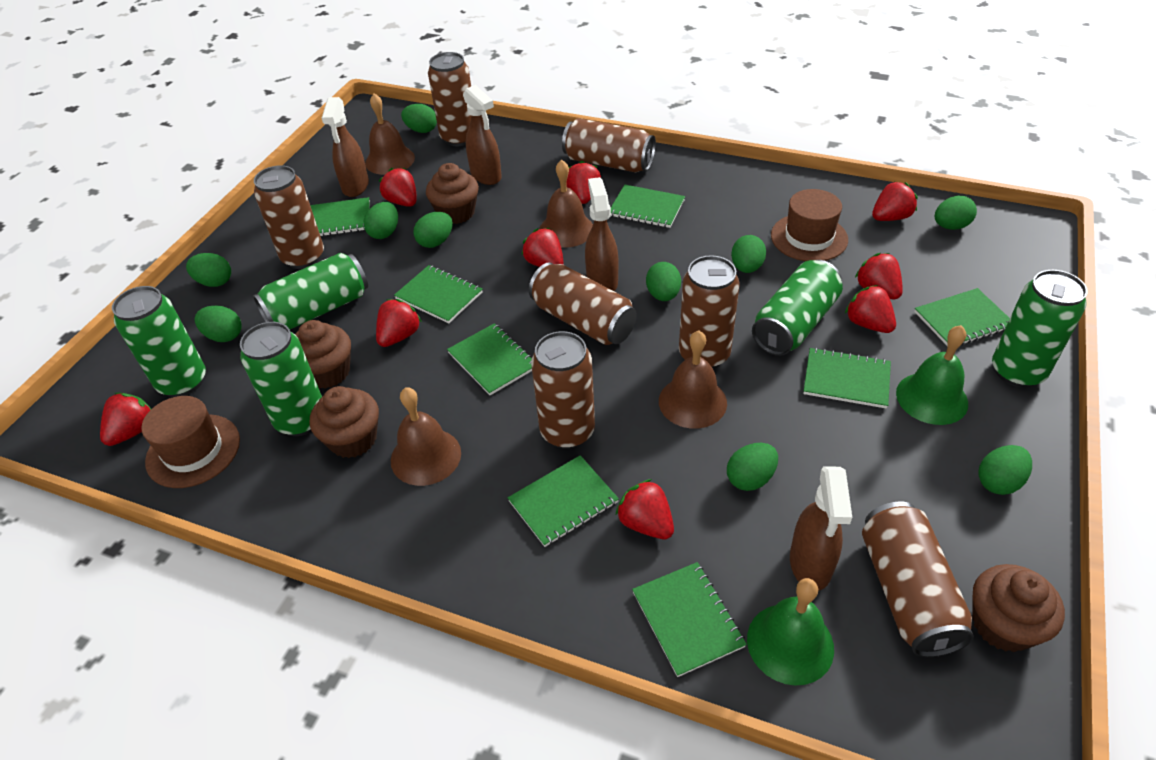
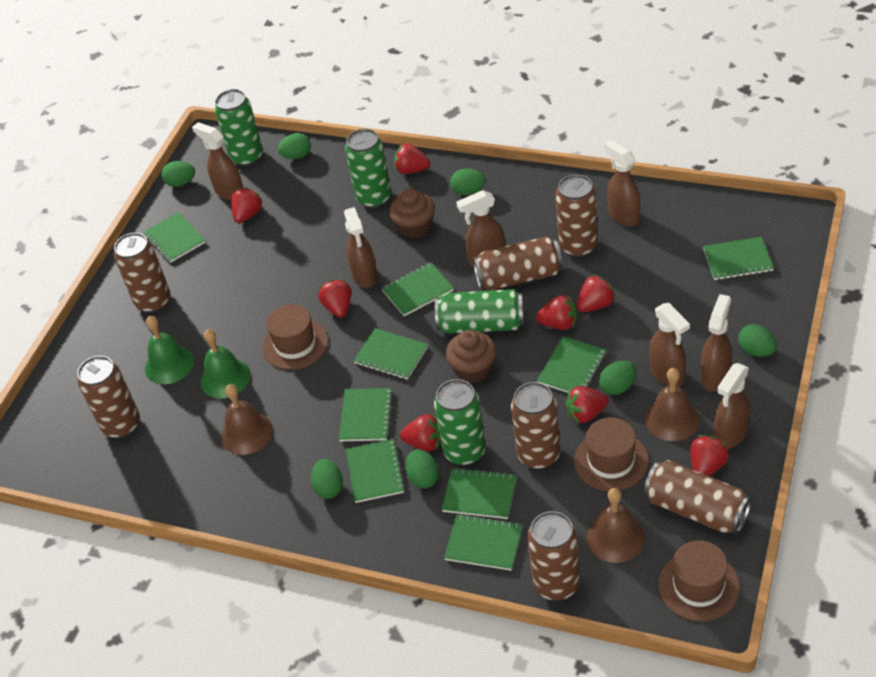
brown bell: 4 -> 3
brown cupcake: 4 -> 2
brown hat: 2 -> 3
brown spray bottle: 4 -> 7
green can: 5 -> 4
green egg: 10 -> 7
green notebook: 8 -> 9
red strawberry: 9 -> 8

